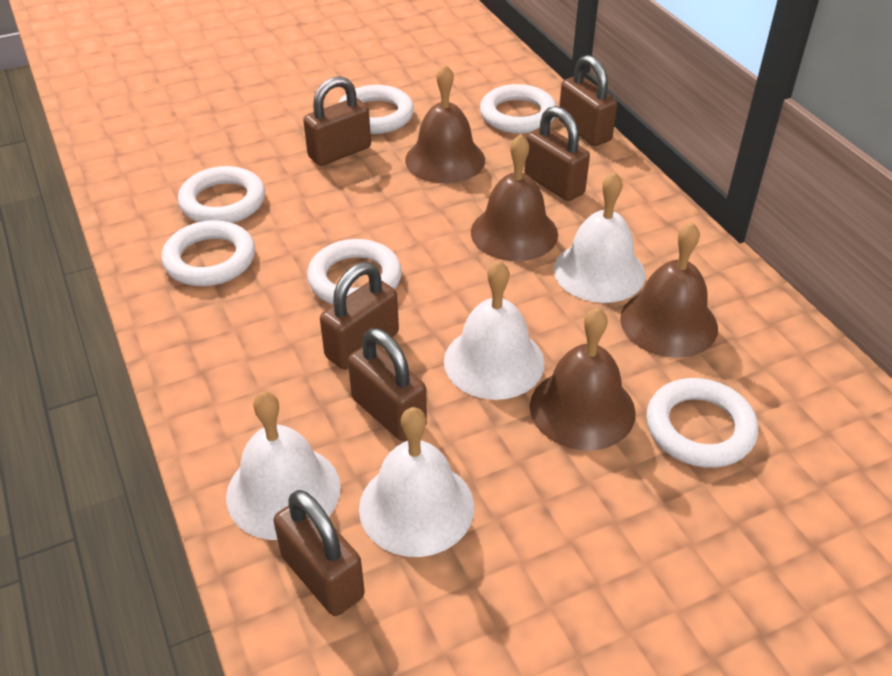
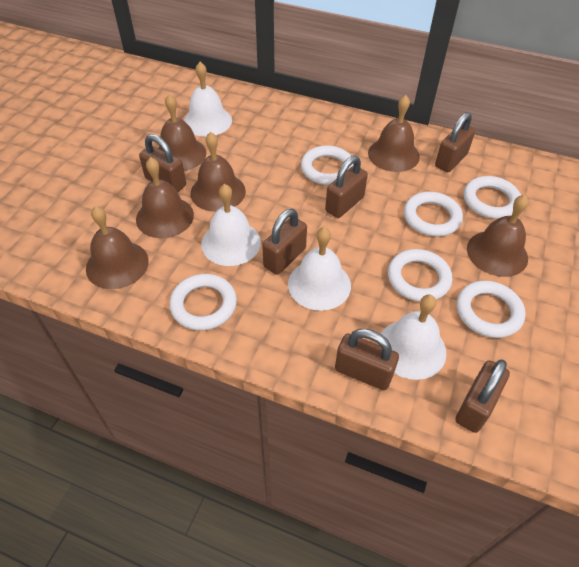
brown bell: 4 -> 6

